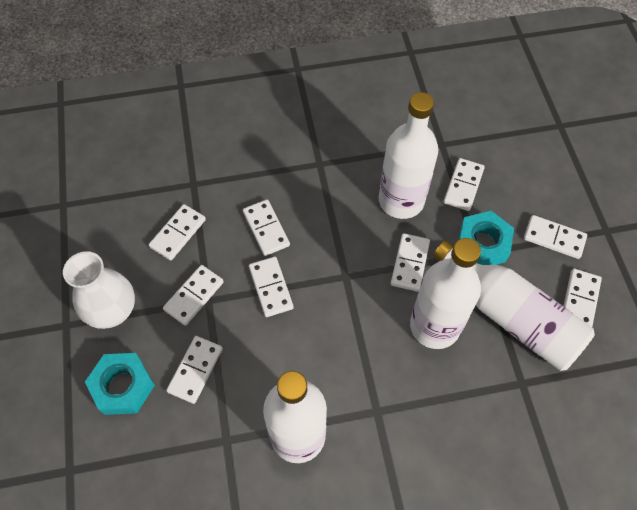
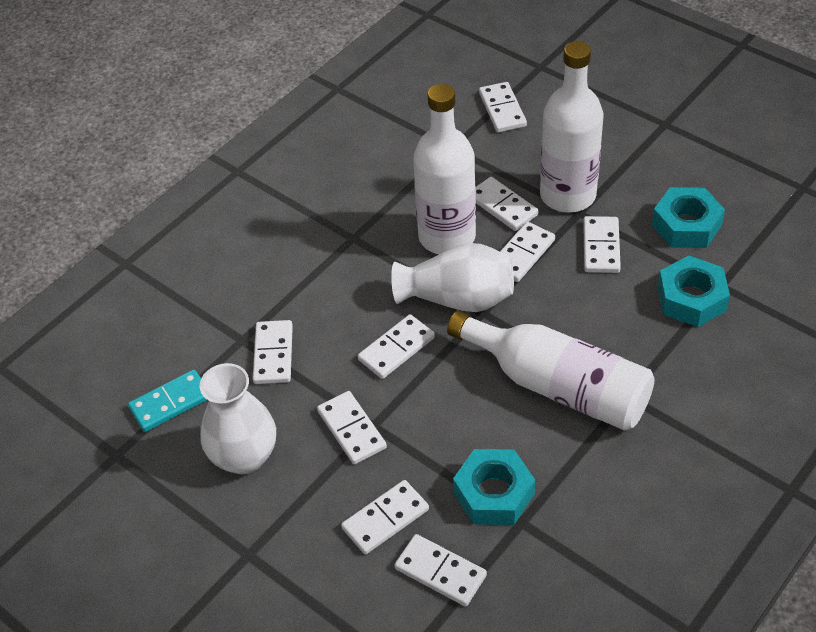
turquoise domino: 0 -> 1
turquoise nut: 2 -> 3
white bottle: 4 -> 3
white vase: 1 -> 2

